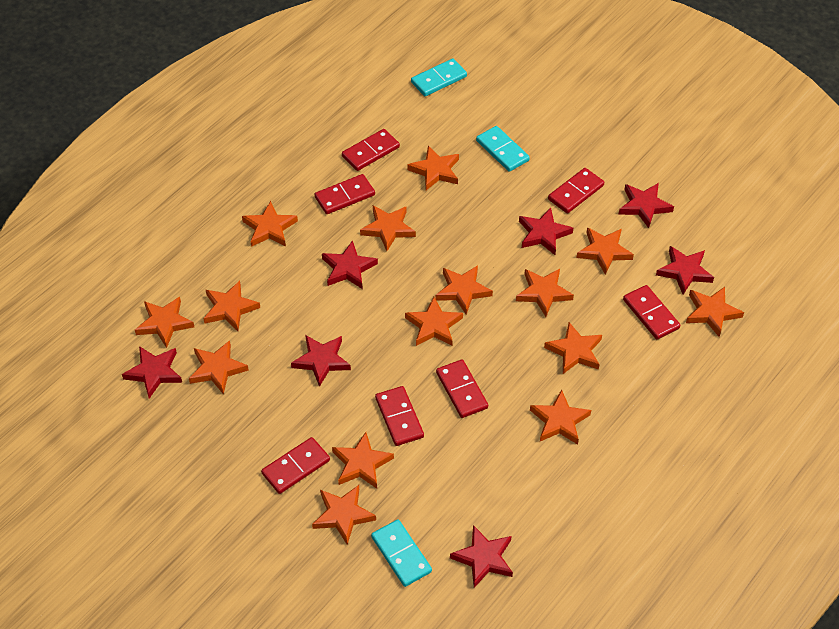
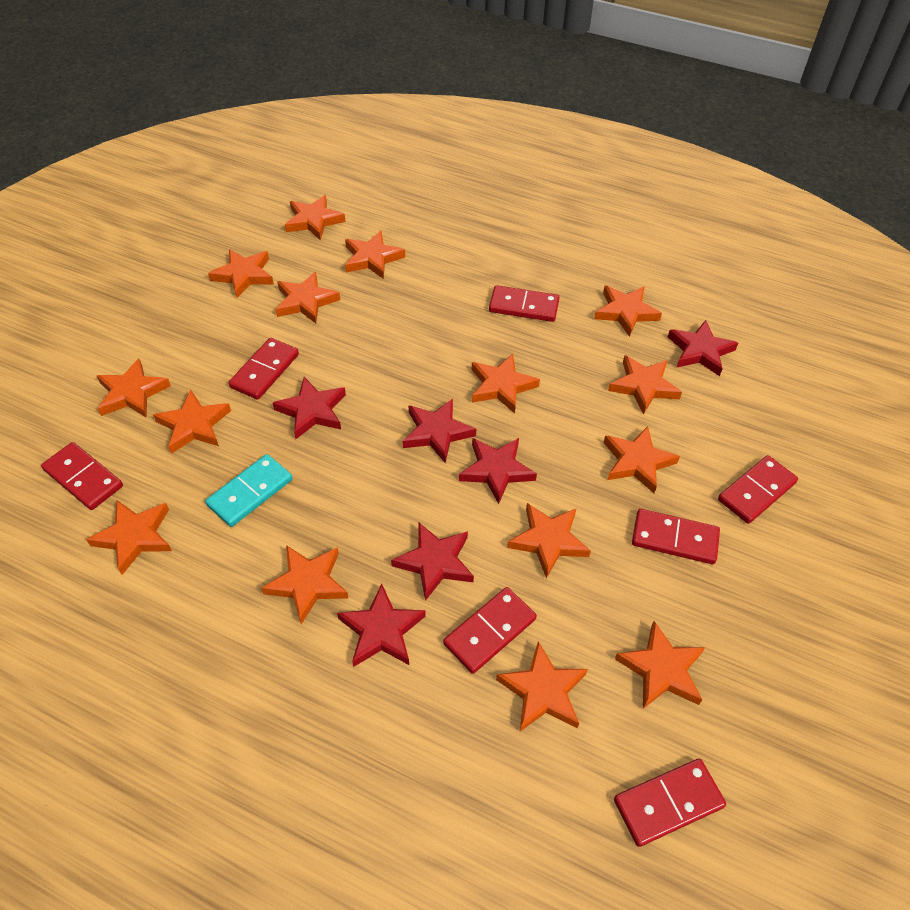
red star: 7 -> 6
turquoise domino: 3 -> 1

